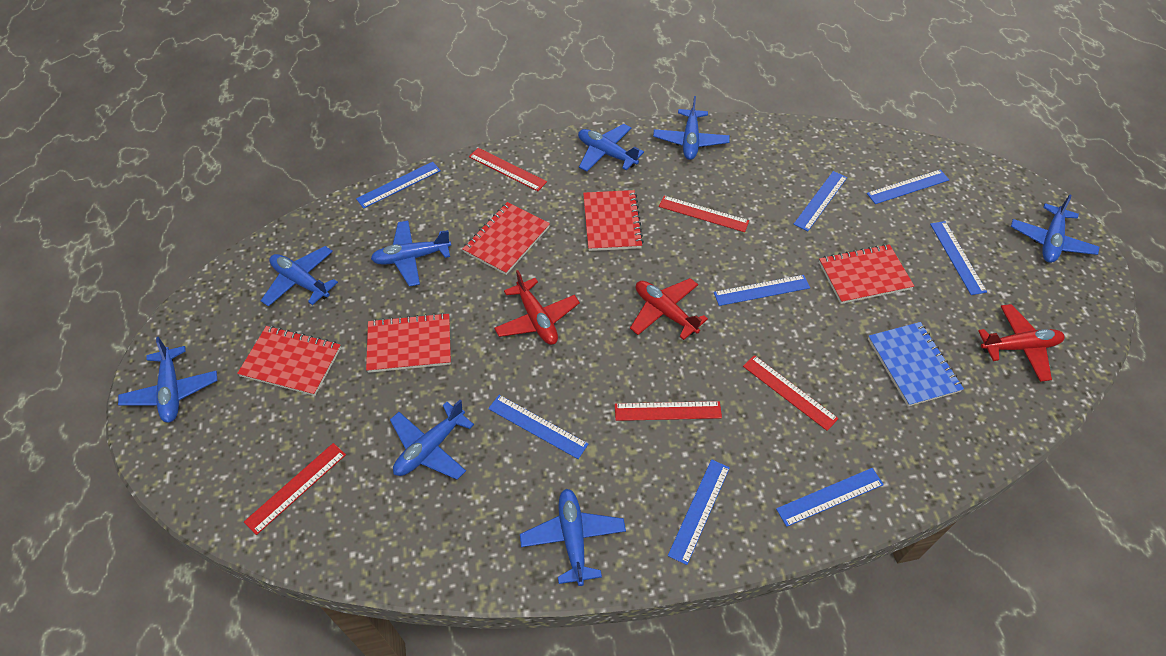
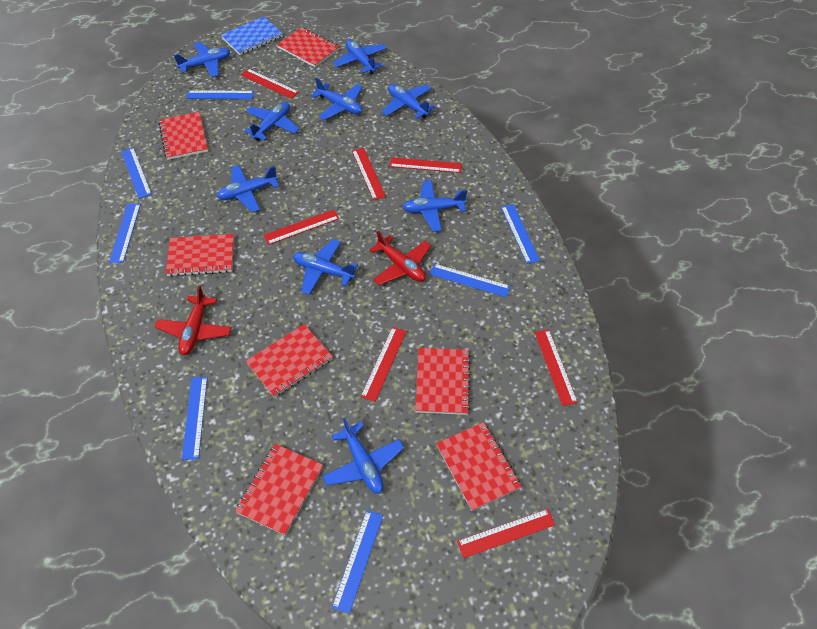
blue plane: 8 -> 9
blue ruler: 8 -> 7
red notebook: 5 -> 7
red plane: 3 -> 2
red ruler: 5 -> 7

